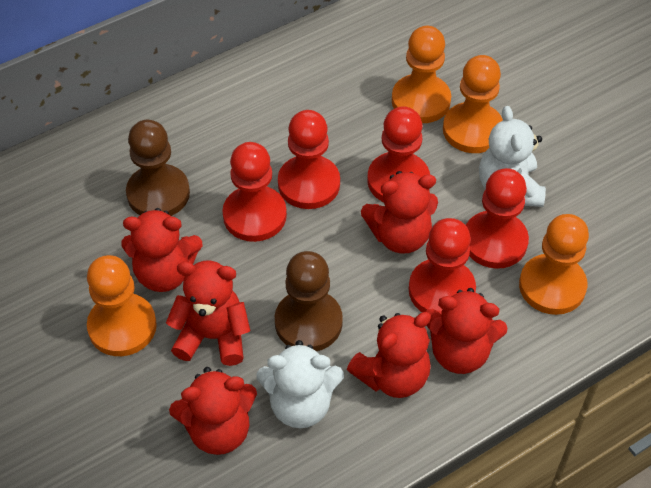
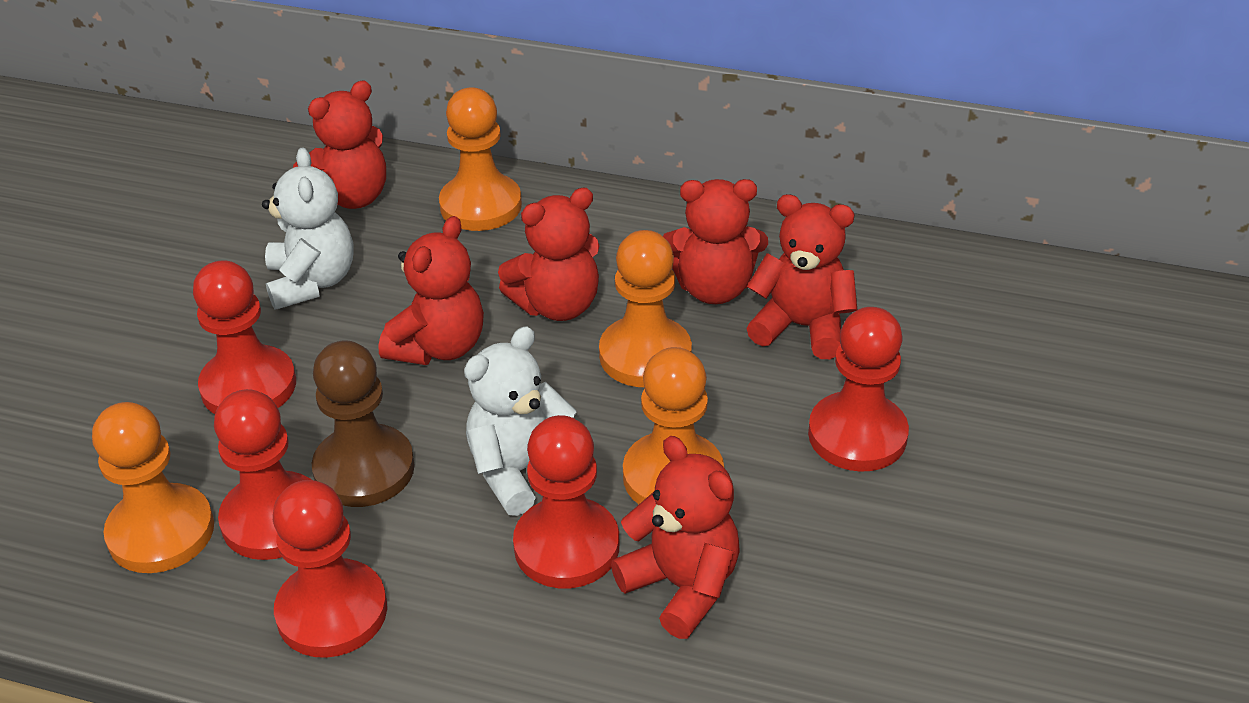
brown pawn: 2 -> 1

